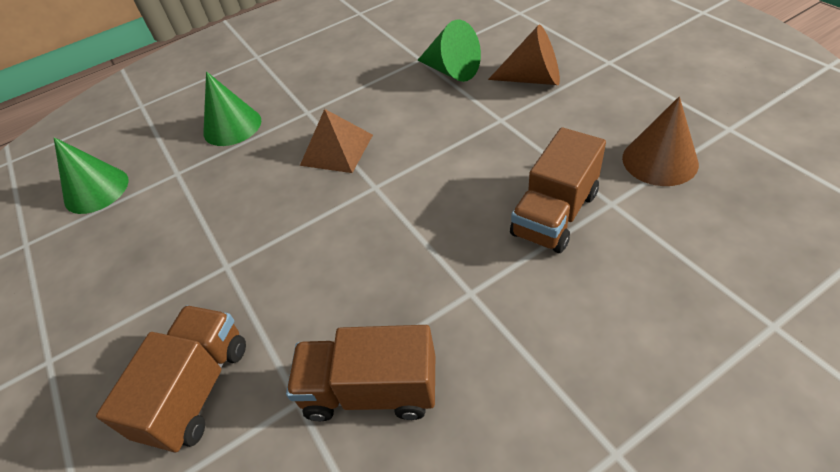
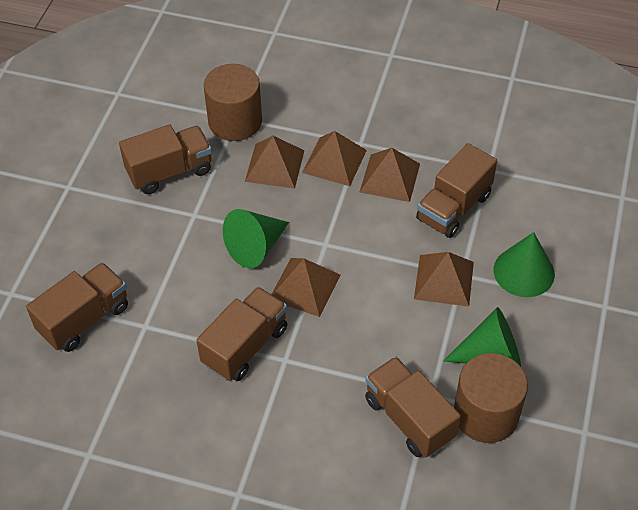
brown cone: 2 -> 0
brown cylinder: 0 -> 2
brown pyramid: 1 -> 5
brown truck: 3 -> 5

